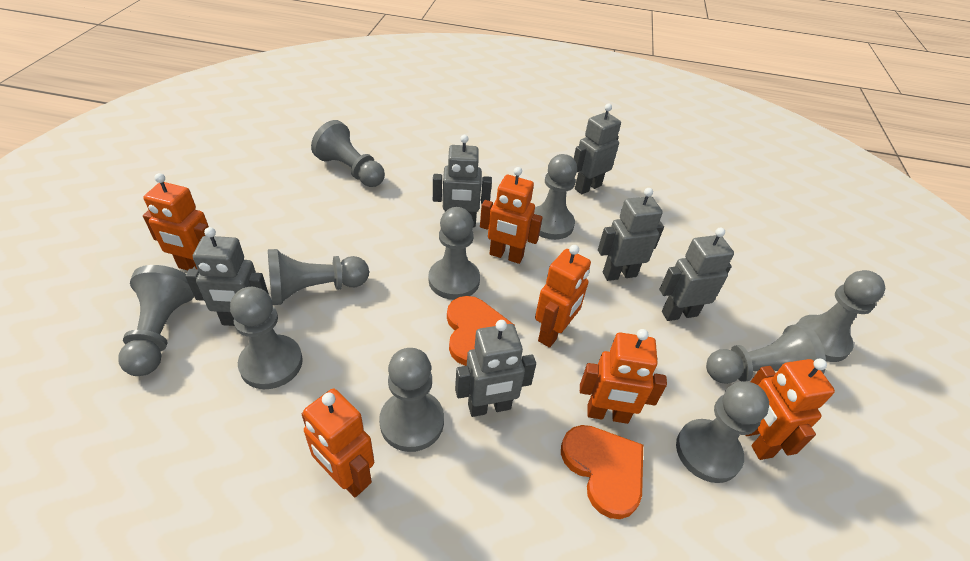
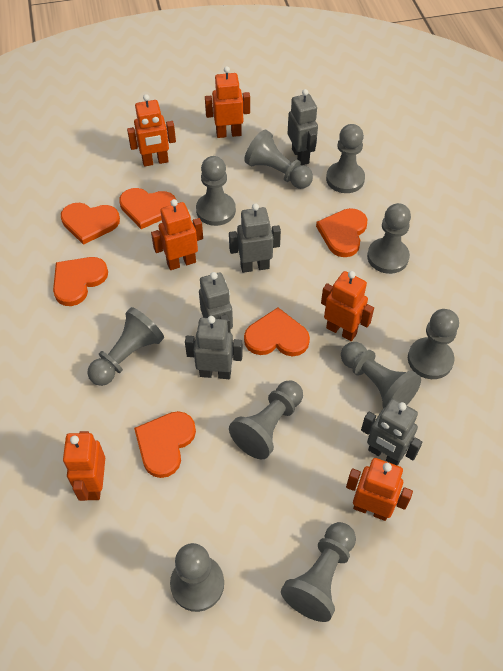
grey robot: 6 -> 5
orange heart: 2 -> 6

